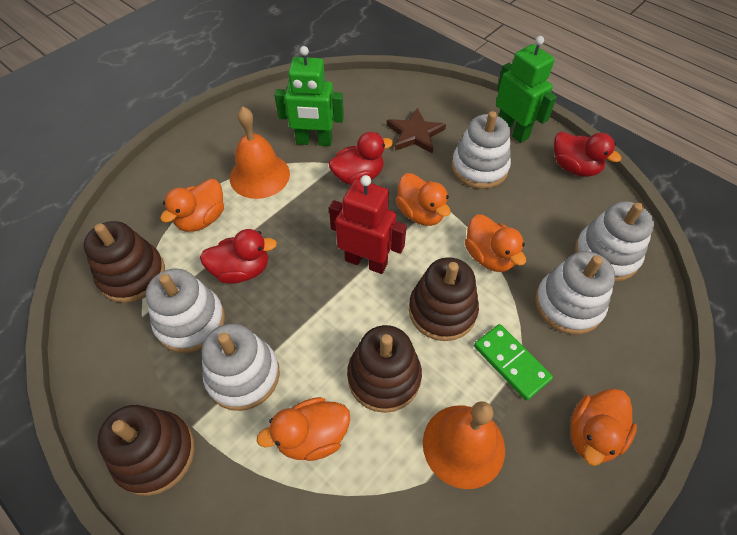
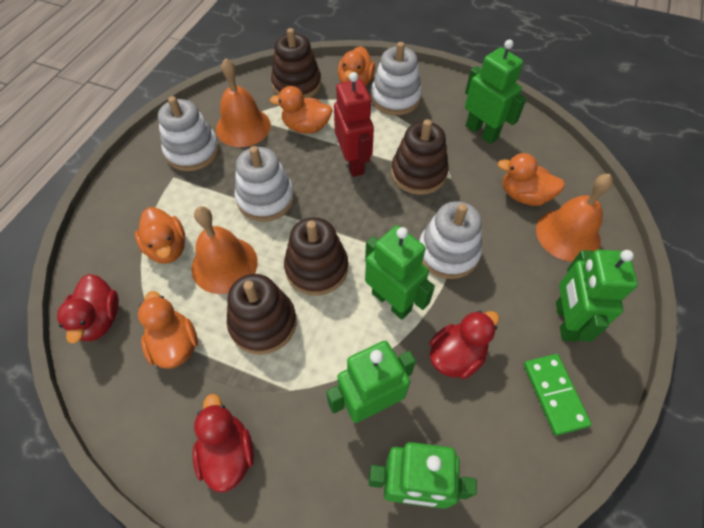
brown star: 1 -> 0
green robot: 2 -> 5
orange bell: 2 -> 3
white stacking toy: 5 -> 4

